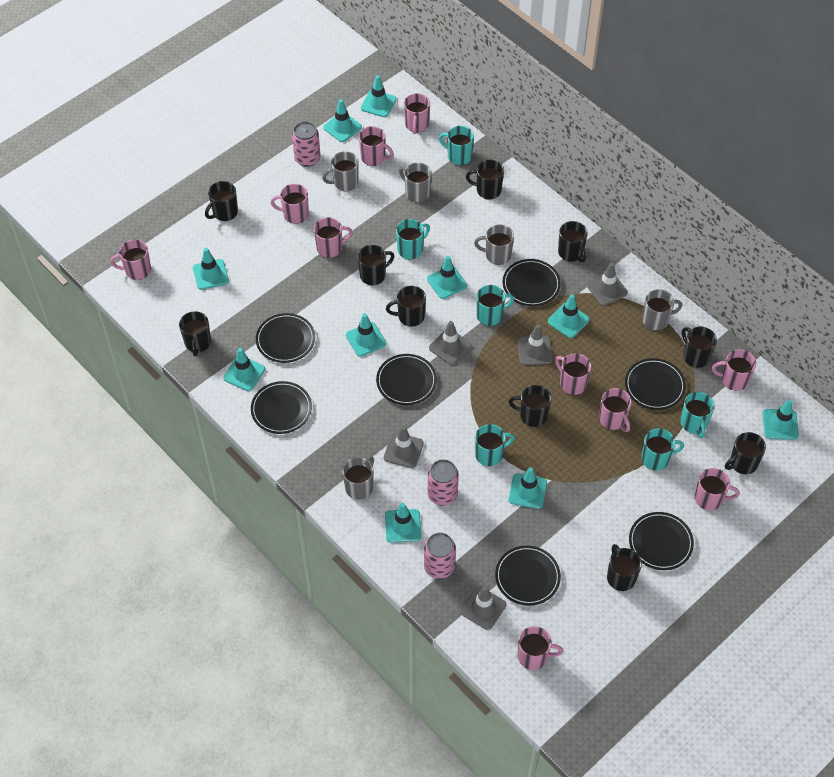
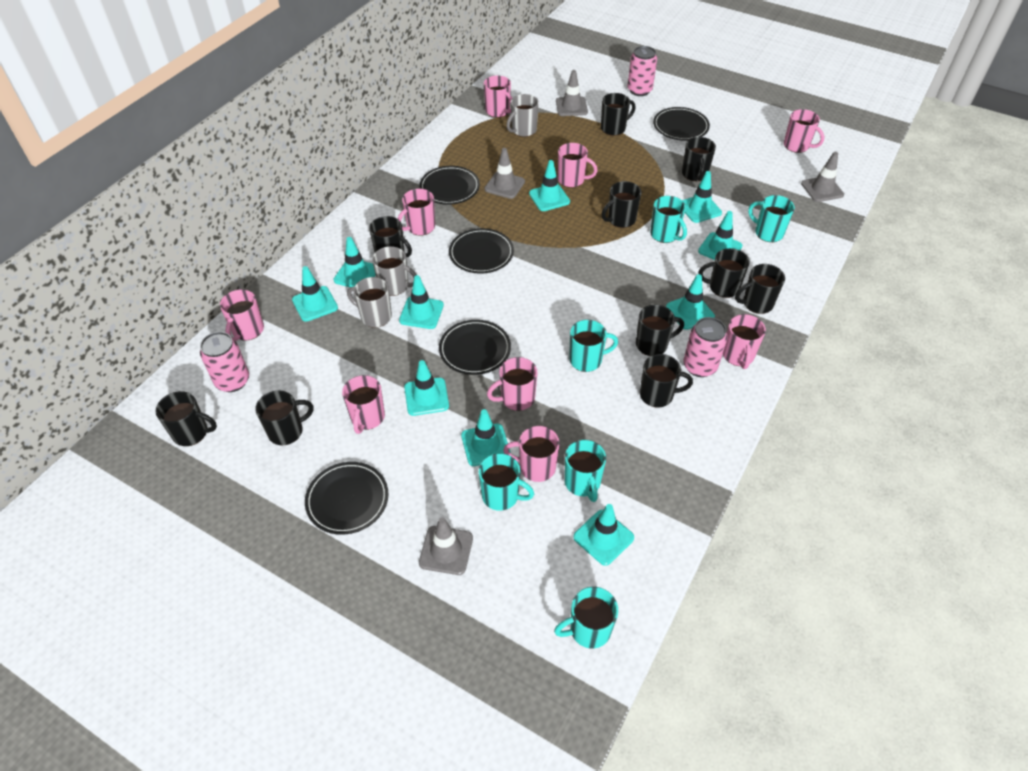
black plate: 7 -> 5
grey mug: 5 -> 3
grey traffic cone: 5 -> 4
pink mug: 10 -> 9

